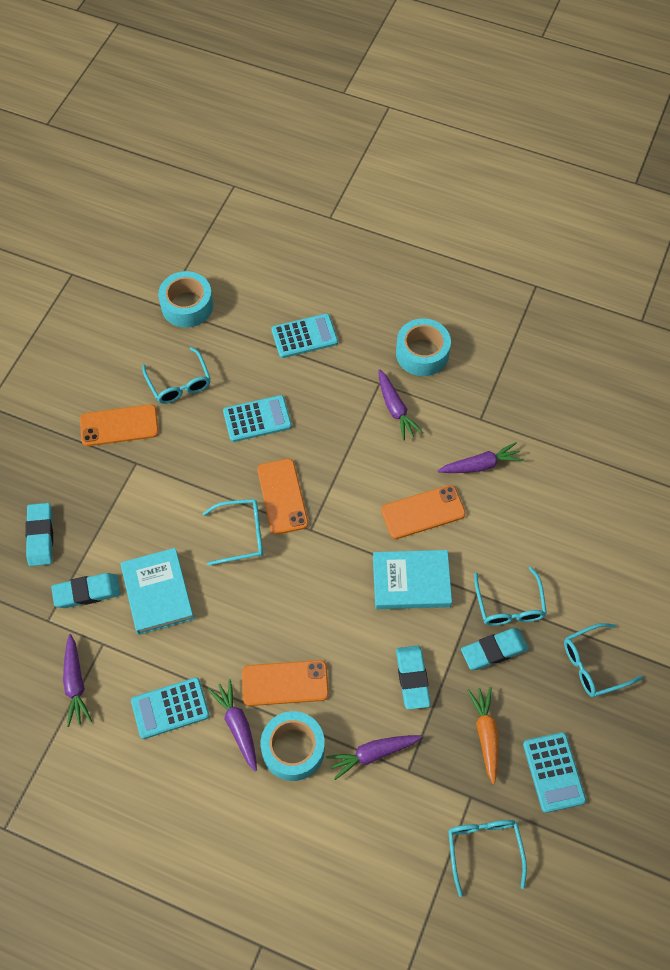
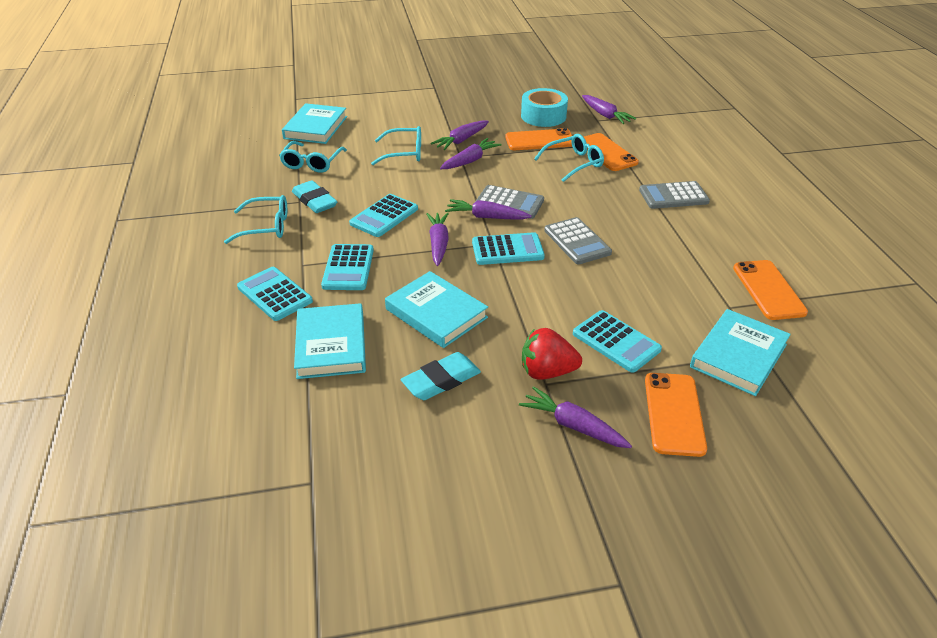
grey calculator: 0 -> 3
orange carrot: 1 -> 0
purple carrot: 5 -> 6
red strawberry: 0 -> 1
turquoise book: 2 -> 4
turquoise calculator: 4 -> 5
turquoise eraser: 4 -> 2
turquoise glasses: 5 -> 4
turquoise tape: 3 -> 1

